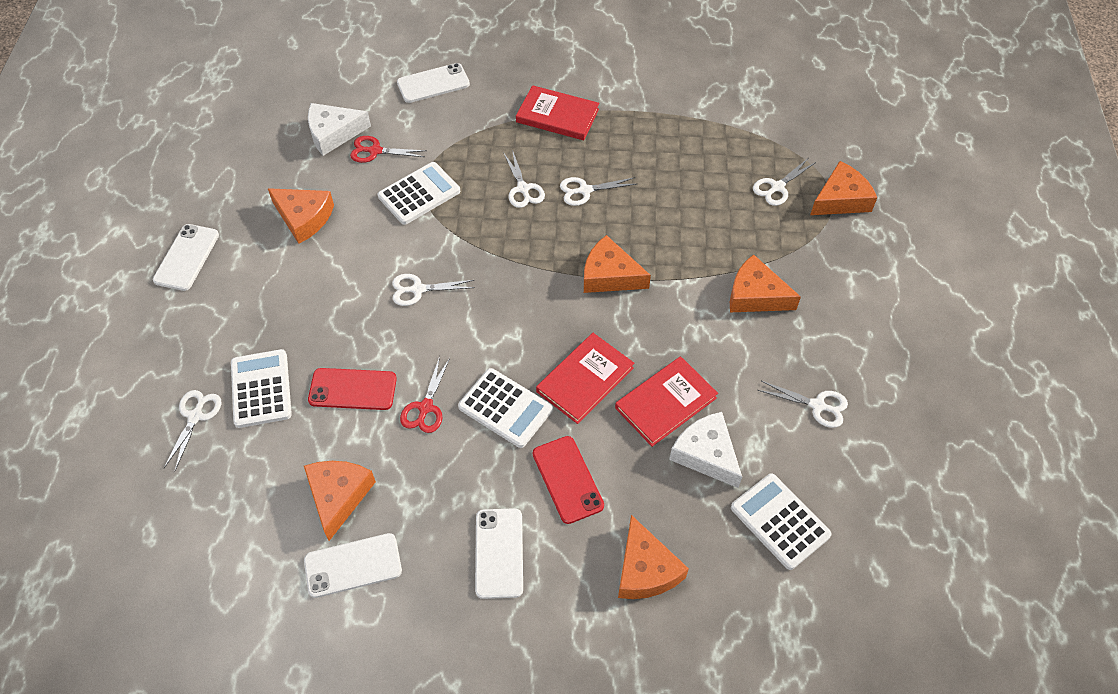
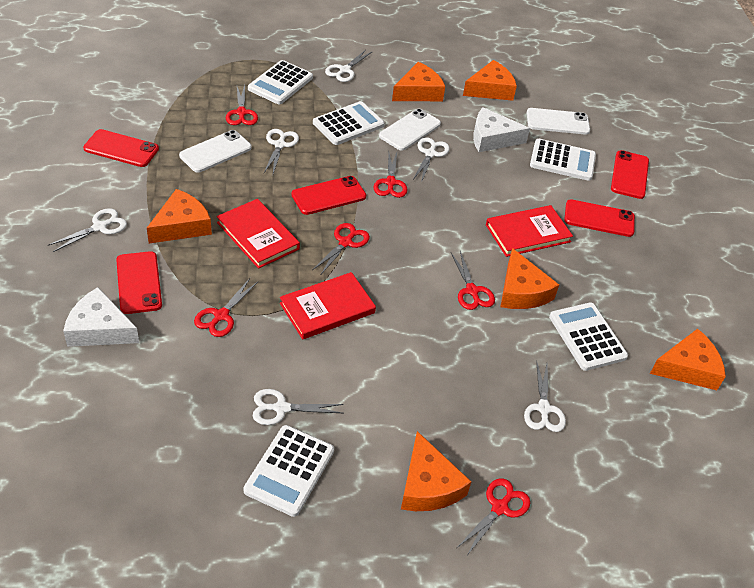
red phone: 2 -> 5
red scissors: 2 -> 6
white calculator: 4 -> 5
white phone: 4 -> 3

